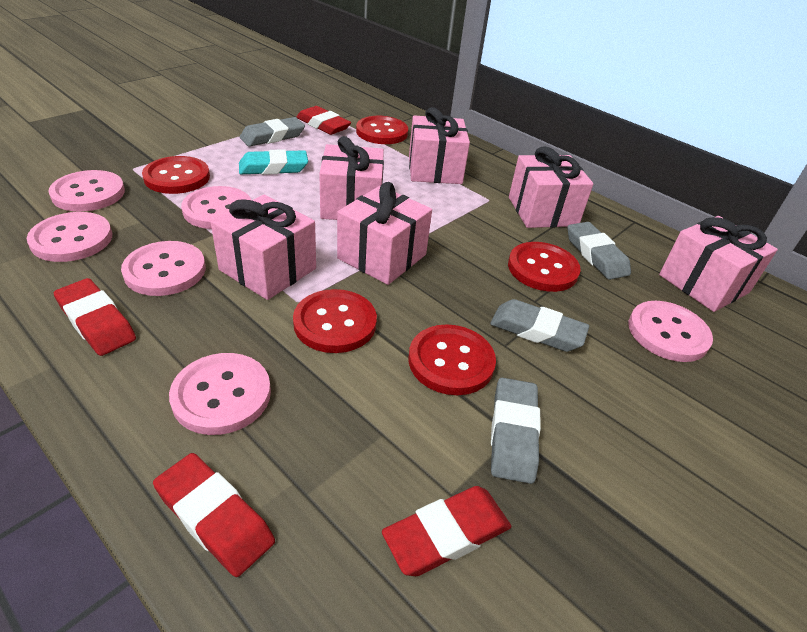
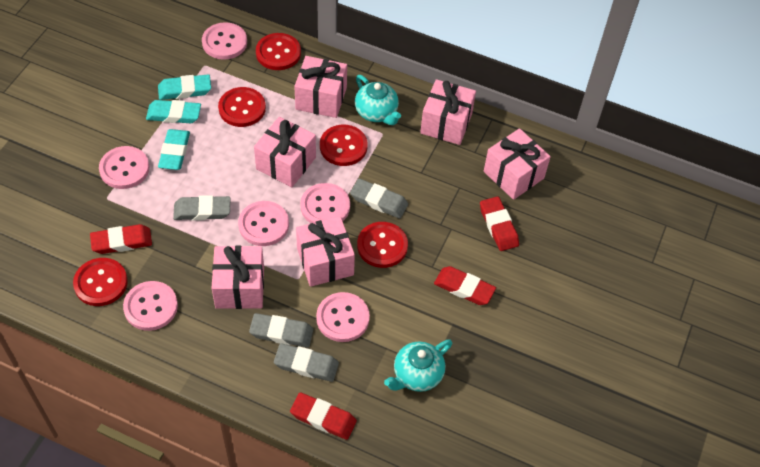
turquoise eraser: 1 -> 3
turquoise teapot: 0 -> 2

